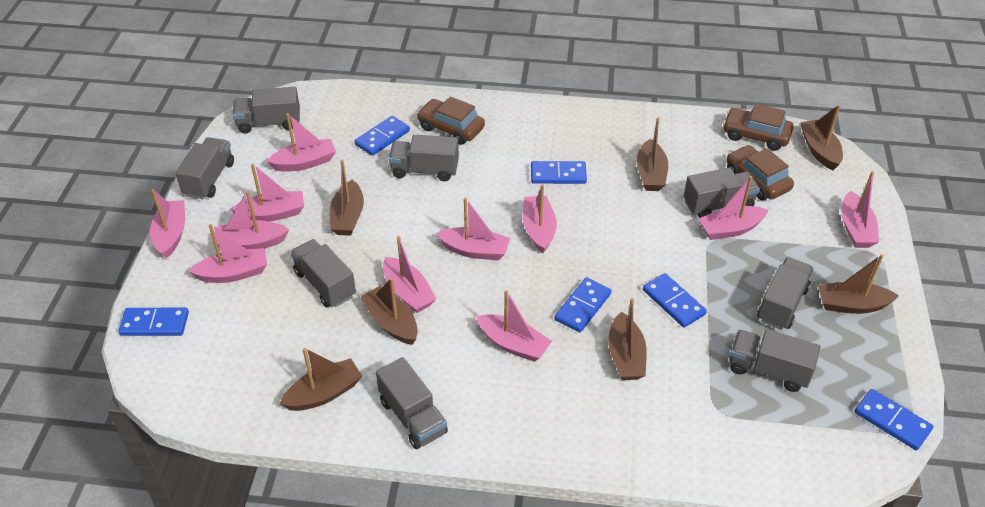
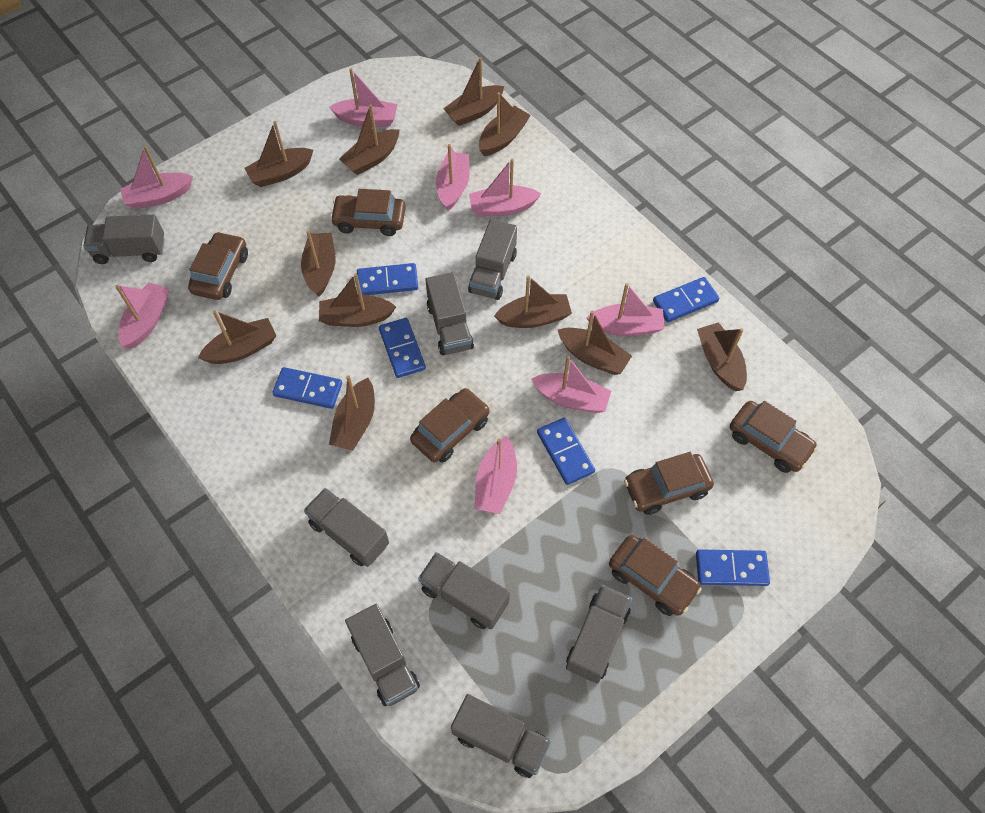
brown boat: 7 -> 11
brown car: 3 -> 6
pink boat: 11 -> 8

